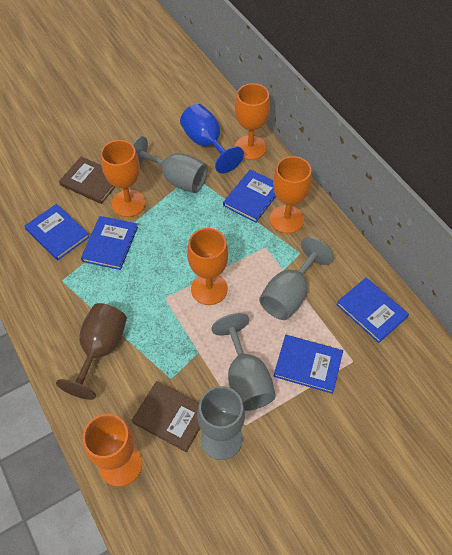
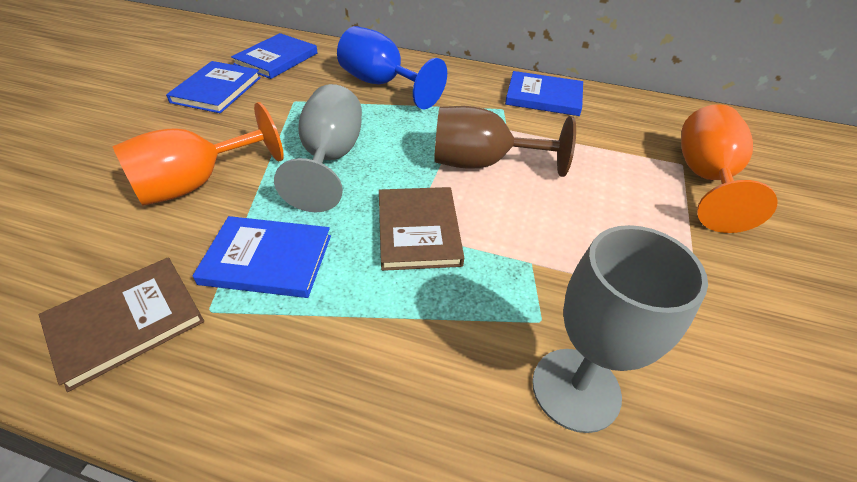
blue book: 5 -> 4
grey goblet: 4 -> 2
orange goblet: 5 -> 2

